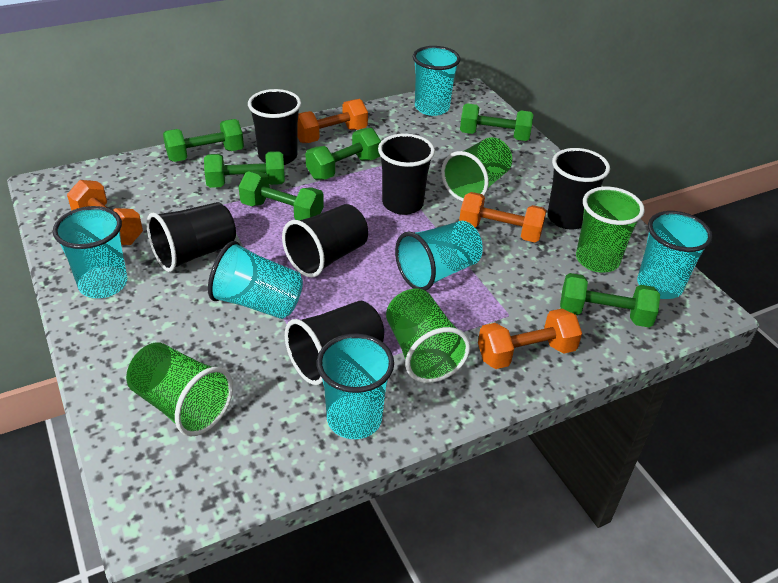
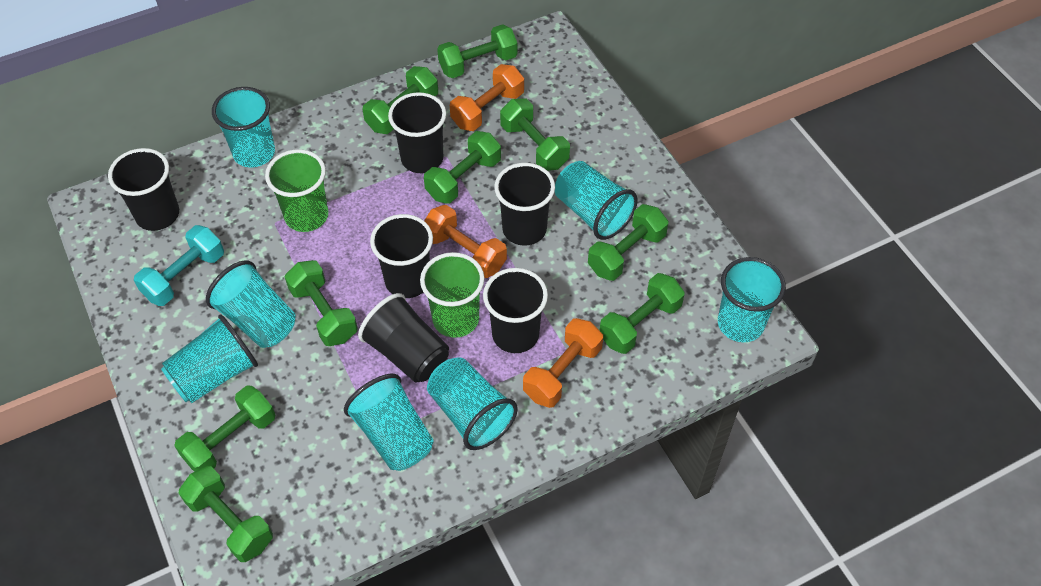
green cup: 4 -> 2
green dumbbell: 6 -> 9
orange dumbbell: 4 -> 3
turquoise cup: 6 -> 7
turquoise dumbbell: 0 -> 1

